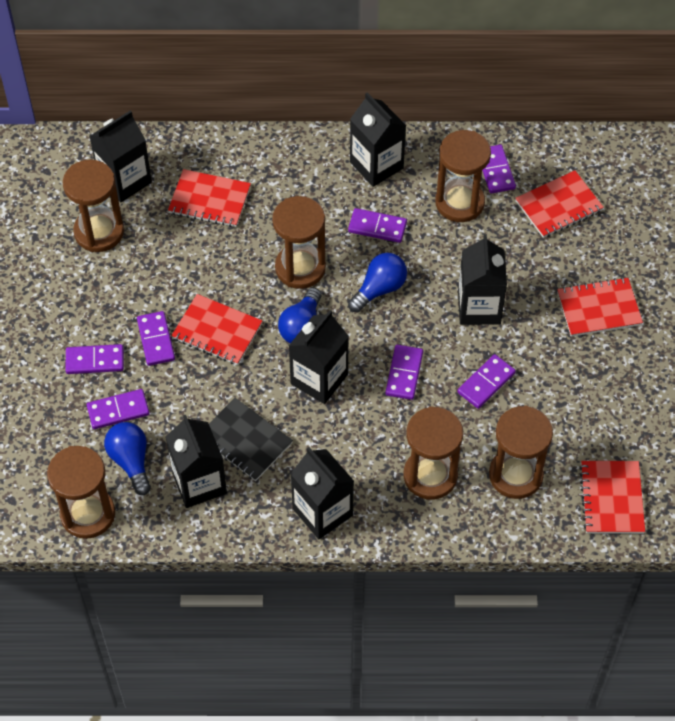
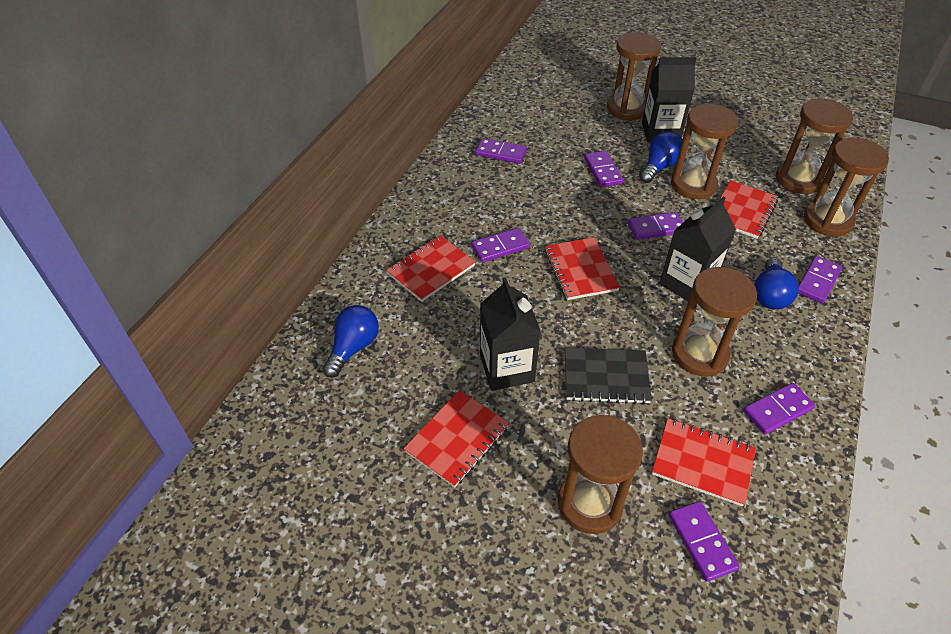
black carton: 6 -> 3

